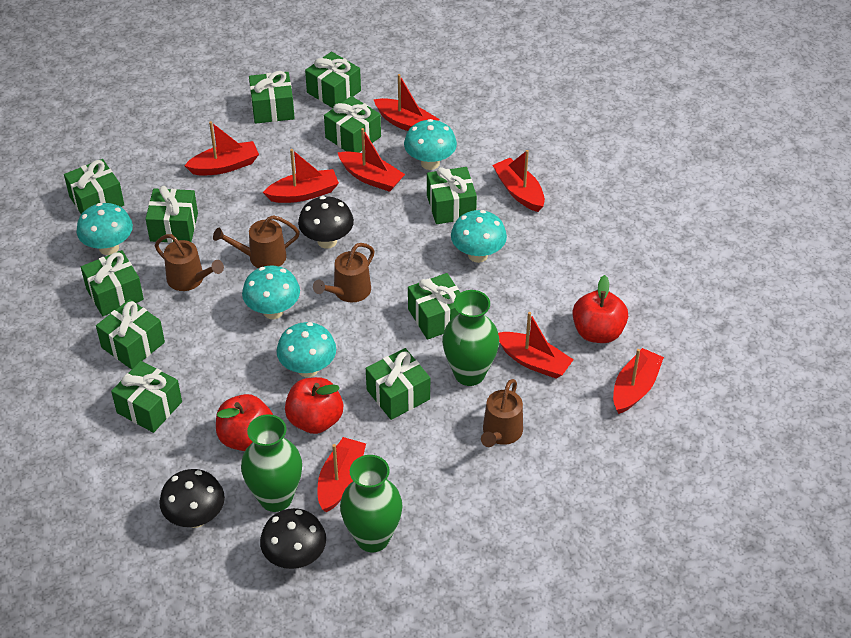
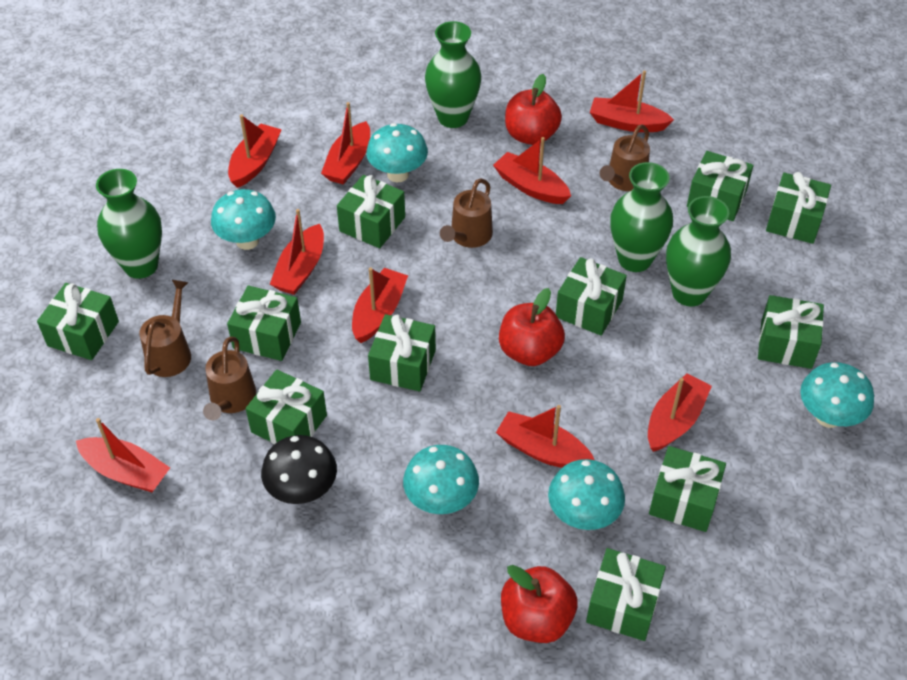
black mushroom: 3 -> 1
green vase: 3 -> 4
red boat: 8 -> 9

